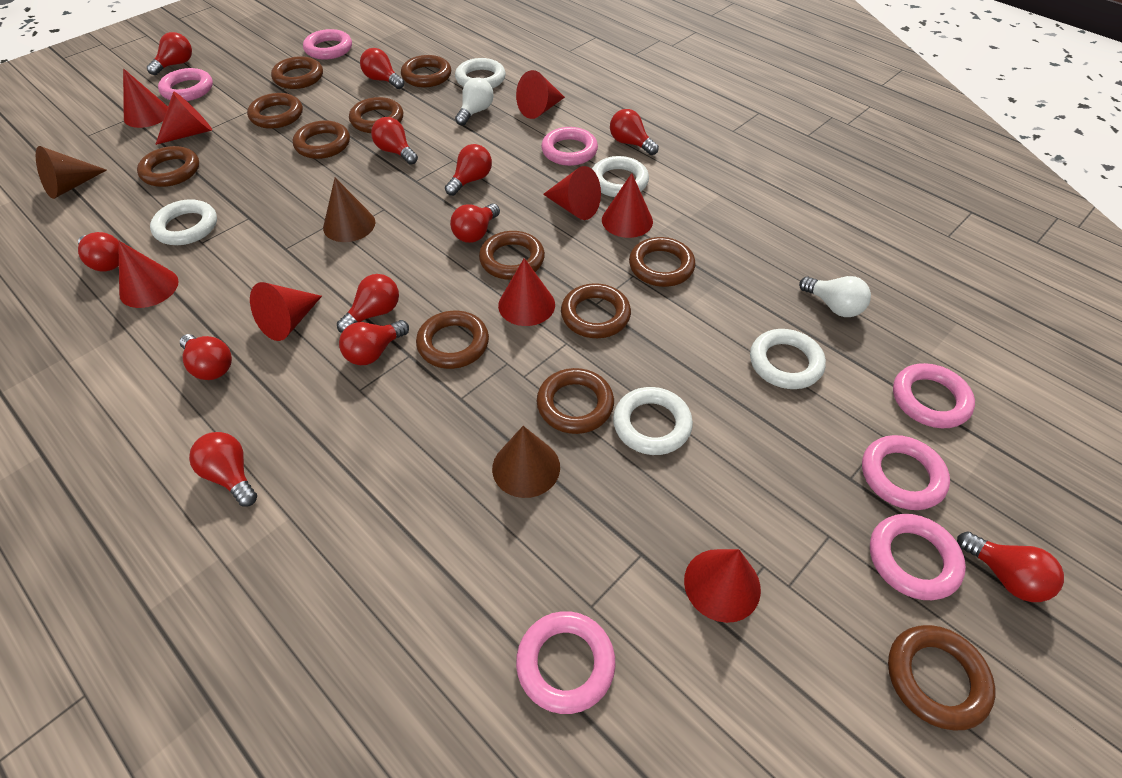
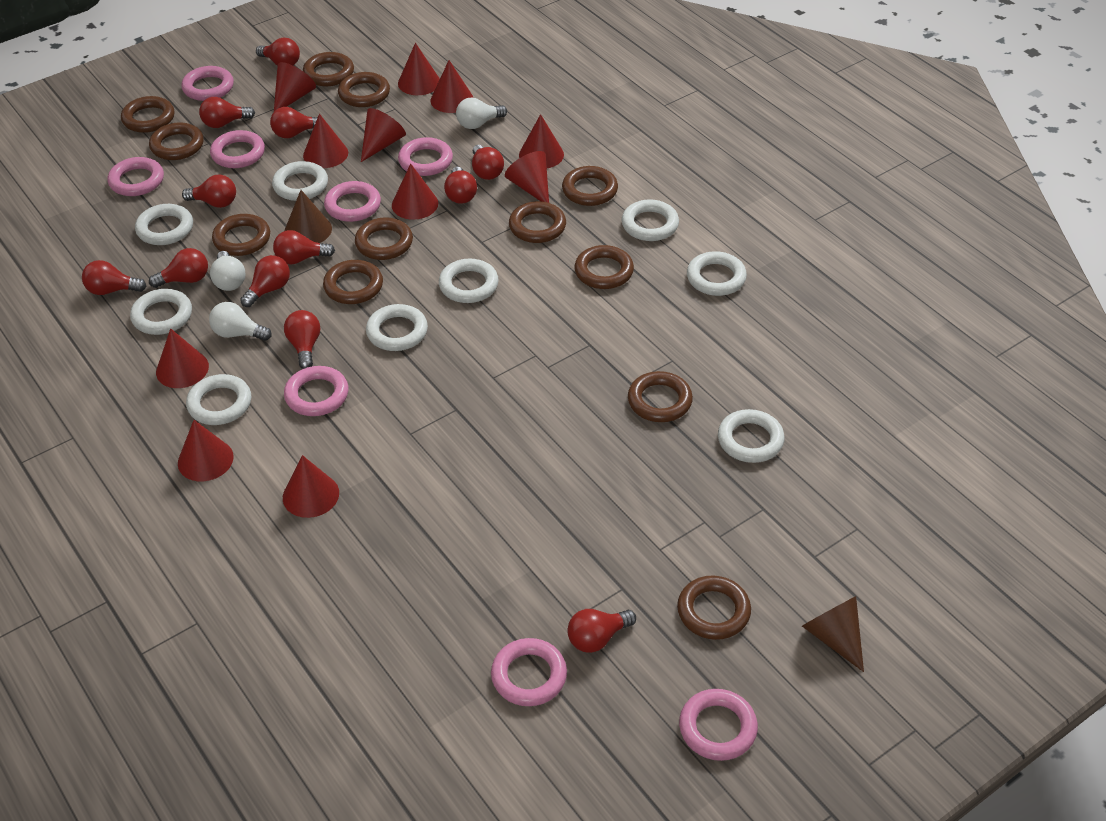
brown cone: 3 -> 2
pink ring: 7 -> 8
red cone: 9 -> 11
white light bulb: 2 -> 3
white ring: 5 -> 9

